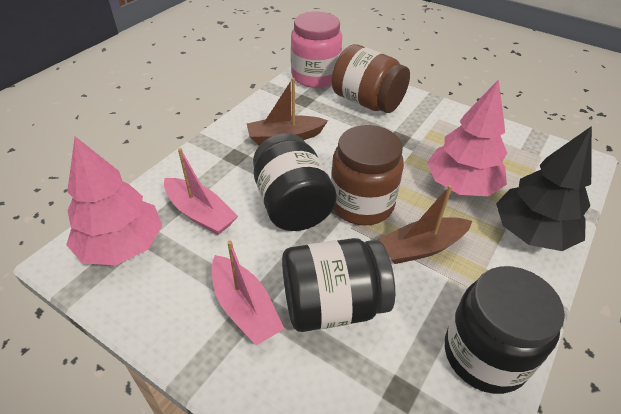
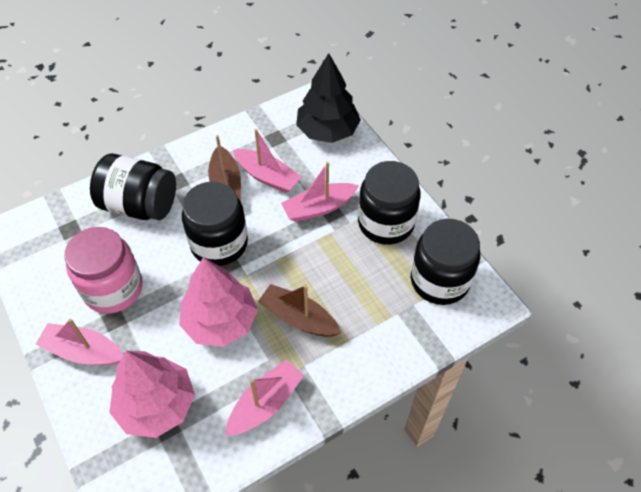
black jar: 3 -> 4
brown jar: 2 -> 0
pink boat: 2 -> 4

